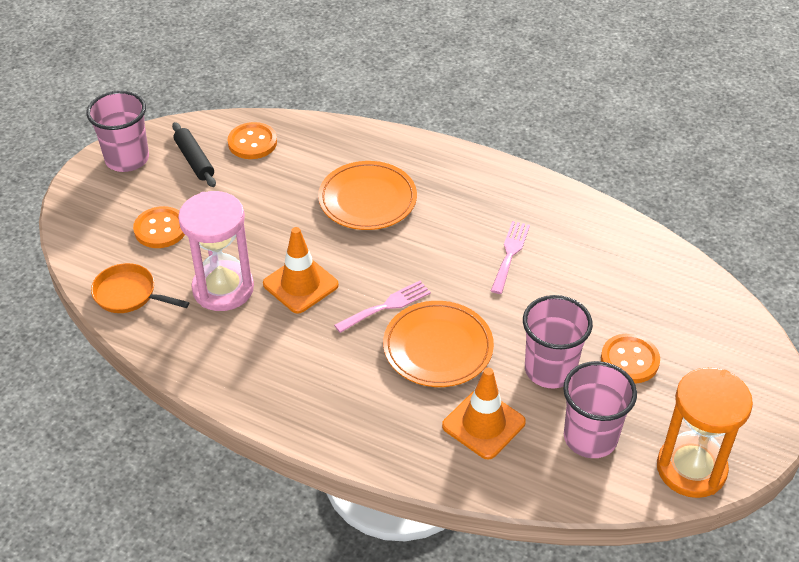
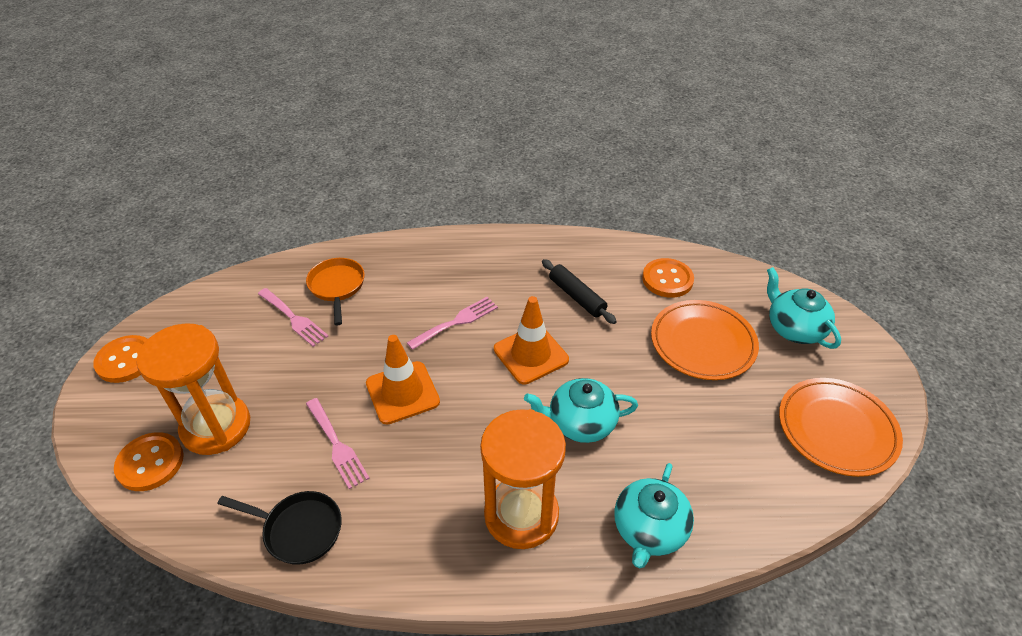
black pan: 0 -> 1
orange hourglass: 1 -> 2
pink cup: 3 -> 0
pink fork: 2 -> 3
pink hourglass: 1 -> 0
turquoise teapot: 0 -> 3

